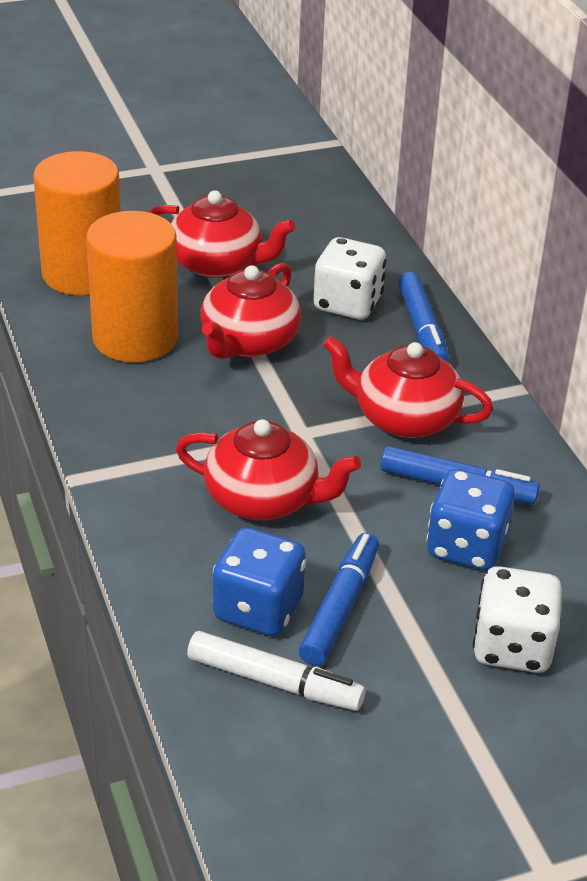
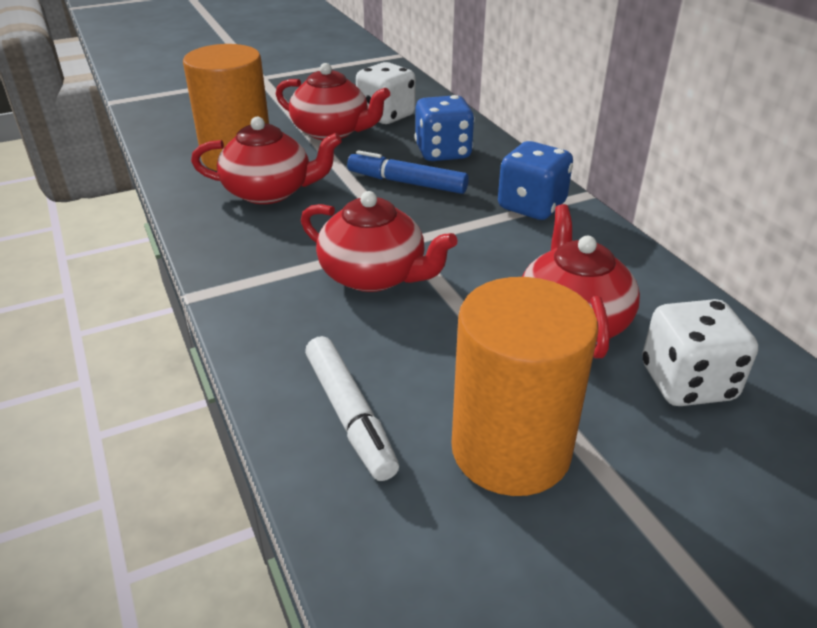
blue marker: 3 -> 1

